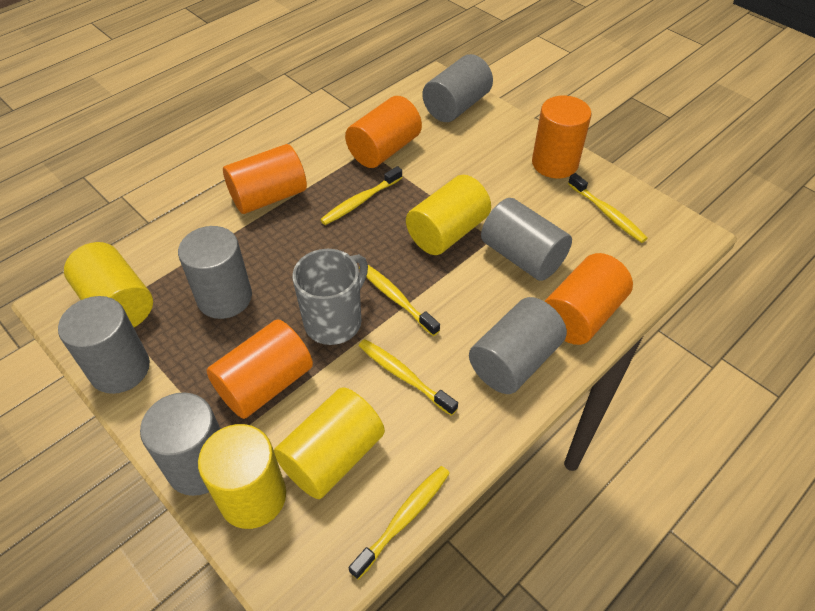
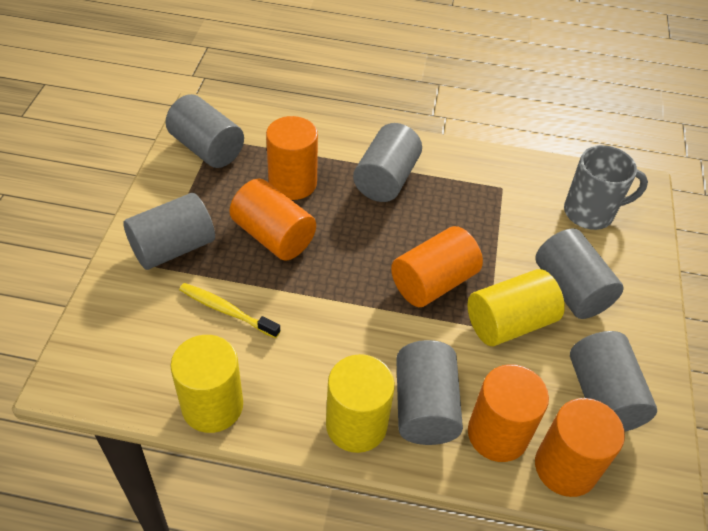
yellow cylinder: 4 -> 3
yellow toothbrush: 5 -> 1

